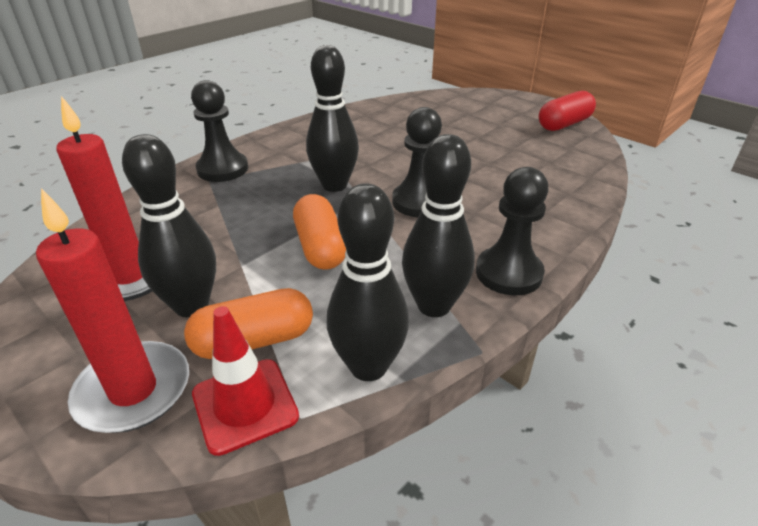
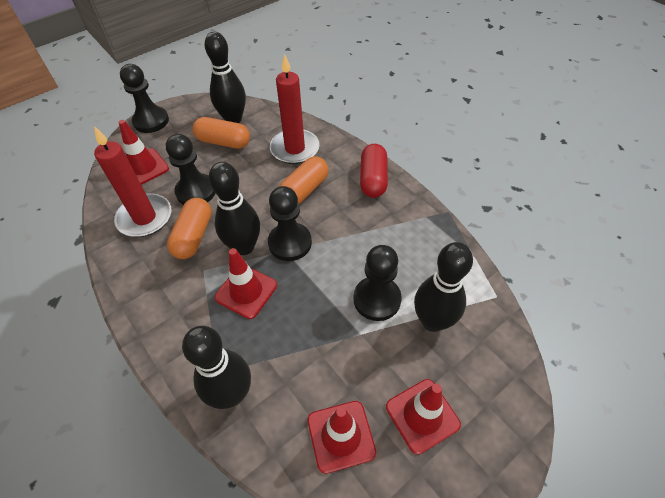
black pawn: 3 -> 4
orange capsule: 2 -> 3
red traffic cone: 1 -> 4

